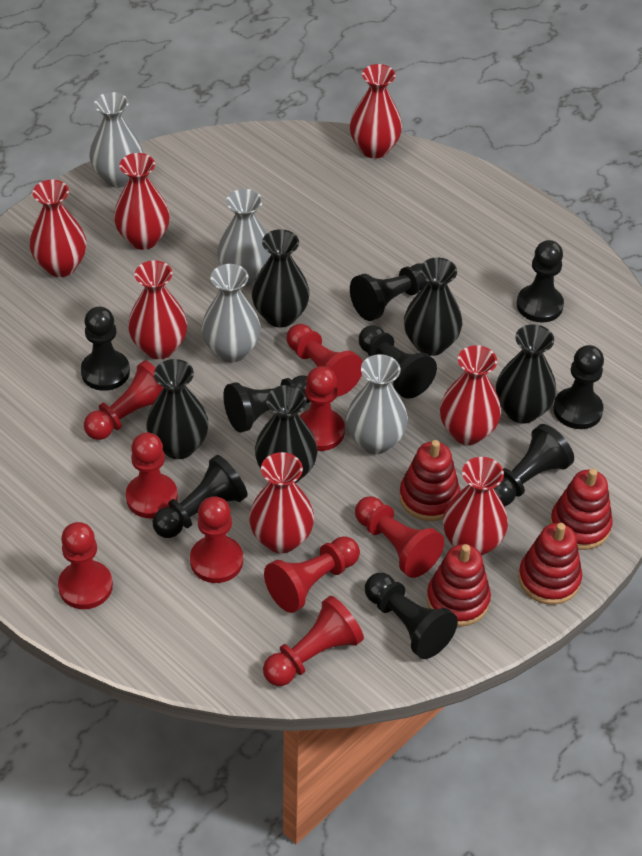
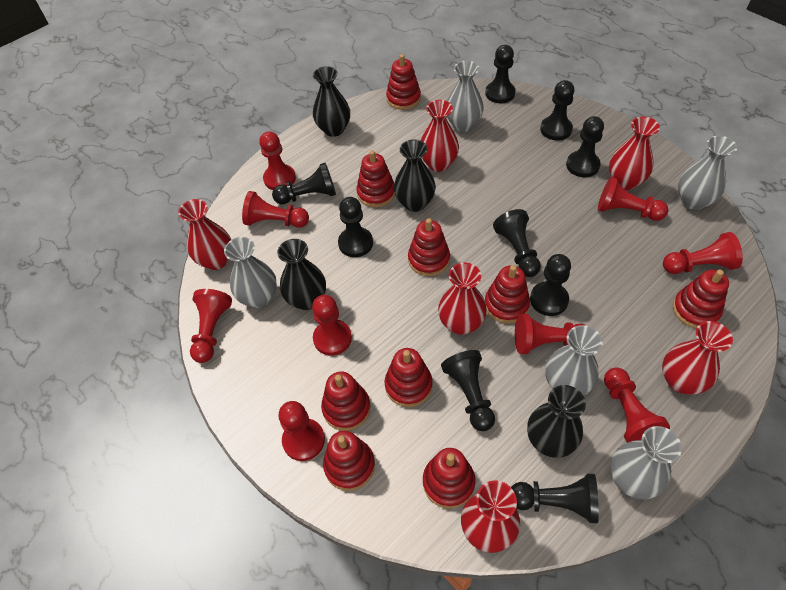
black vase: 5 -> 4
grey vase: 4 -> 5
red stacking toy: 4 -> 9
red vase: 7 -> 6

